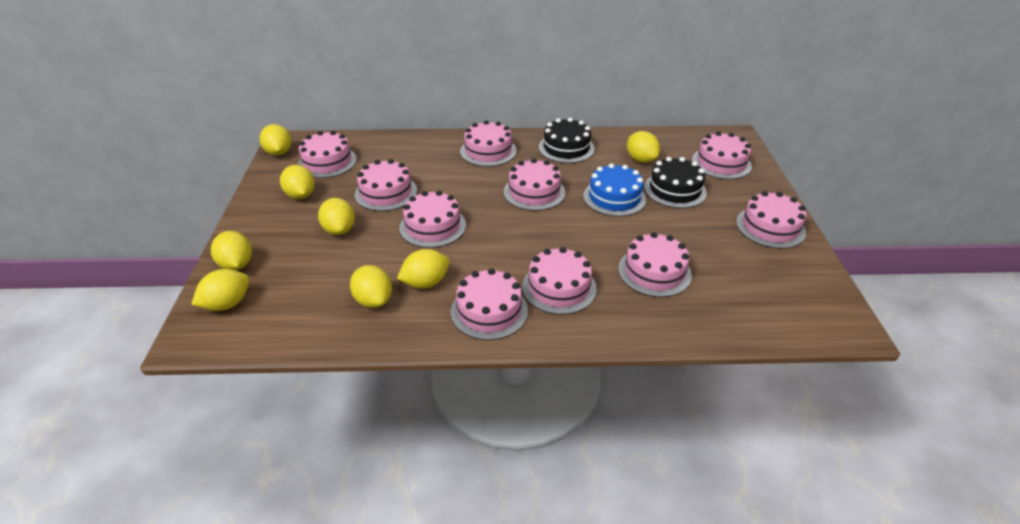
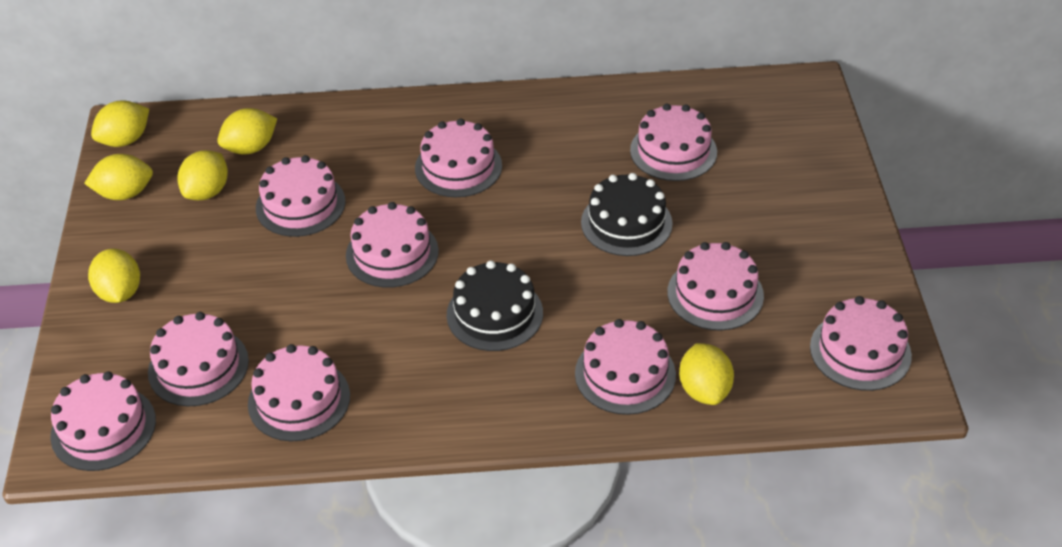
blue cake: 1 -> 0
yellow lemon: 8 -> 6

